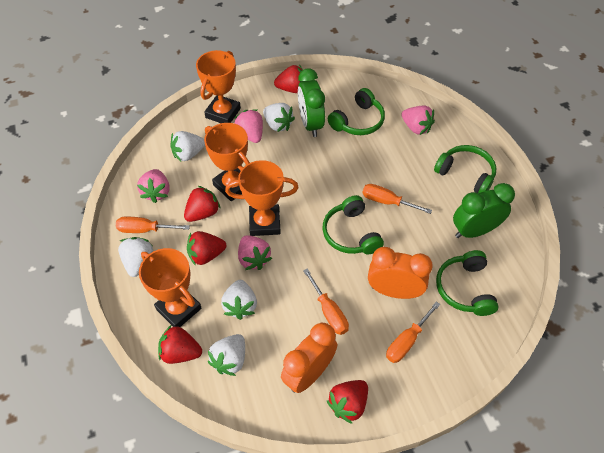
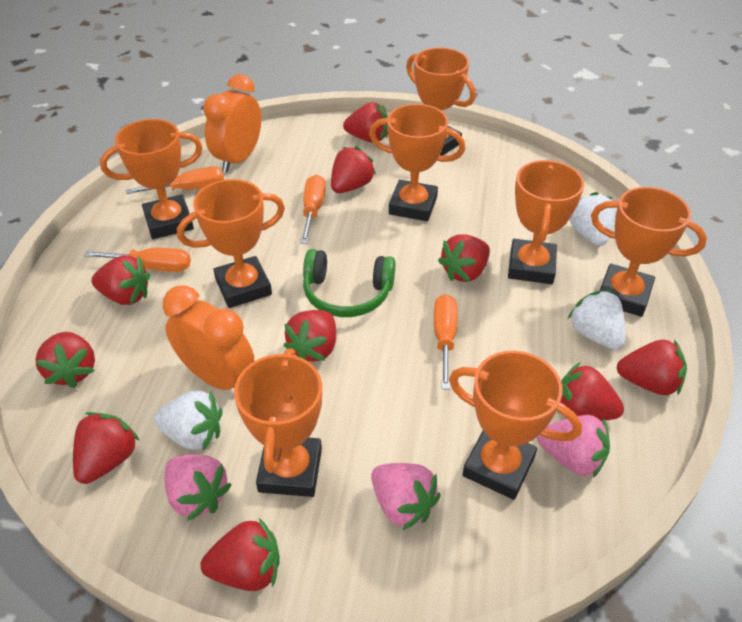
green clock: 2 -> 0
green headphones: 4 -> 1
orange trophy: 4 -> 8
pink strawberry: 4 -> 3
red strawberry: 5 -> 10
white strawberry: 5 -> 3

